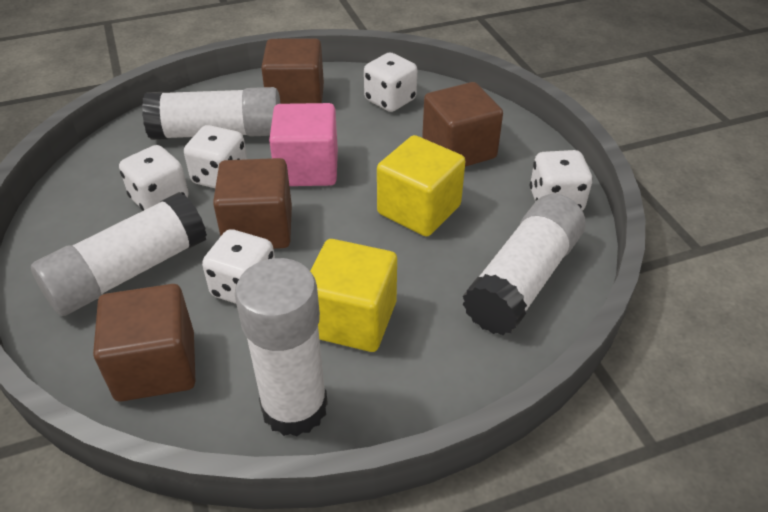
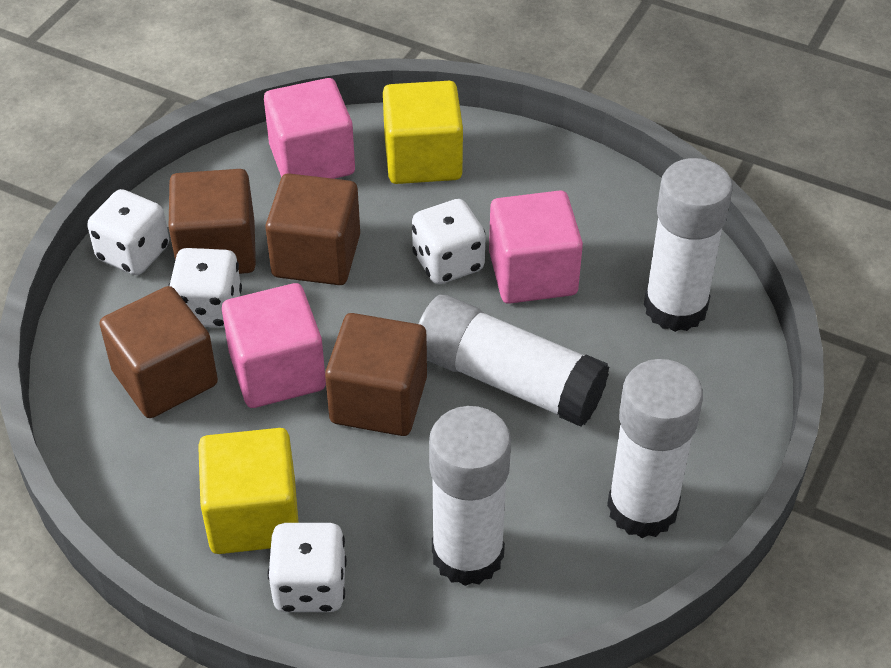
pink cube: 1 -> 3
white dice: 5 -> 4

